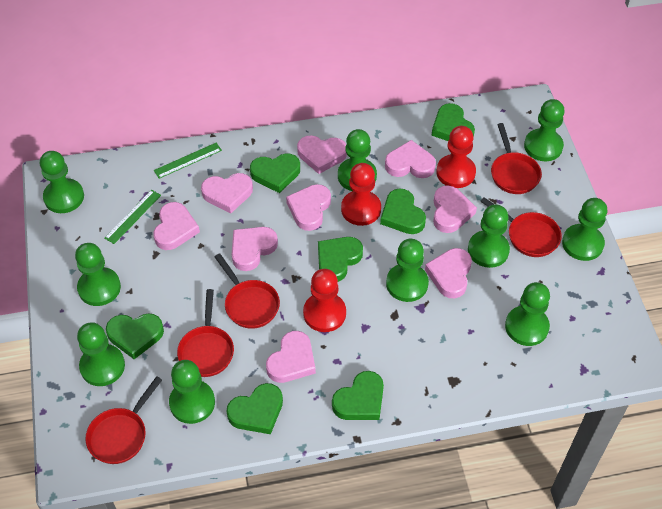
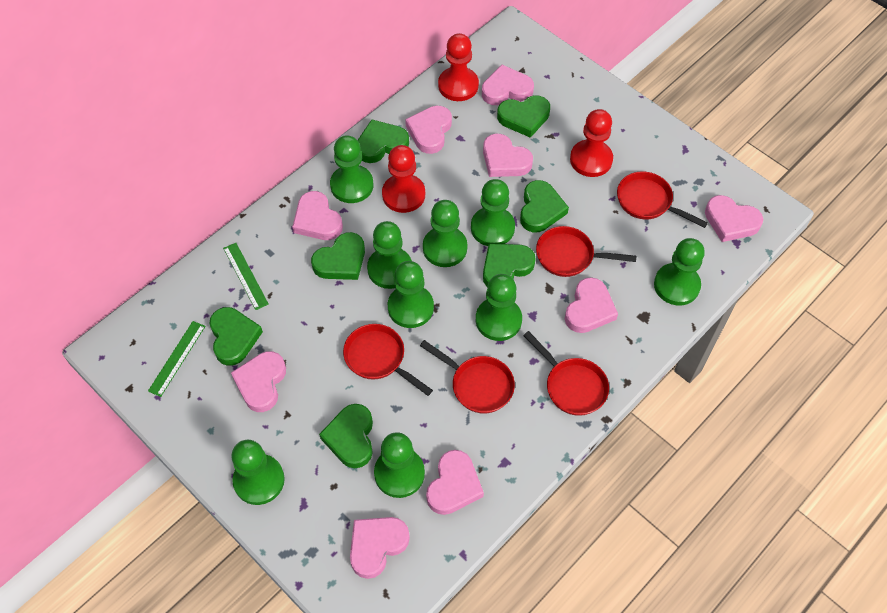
green pawn: 10 -> 9

